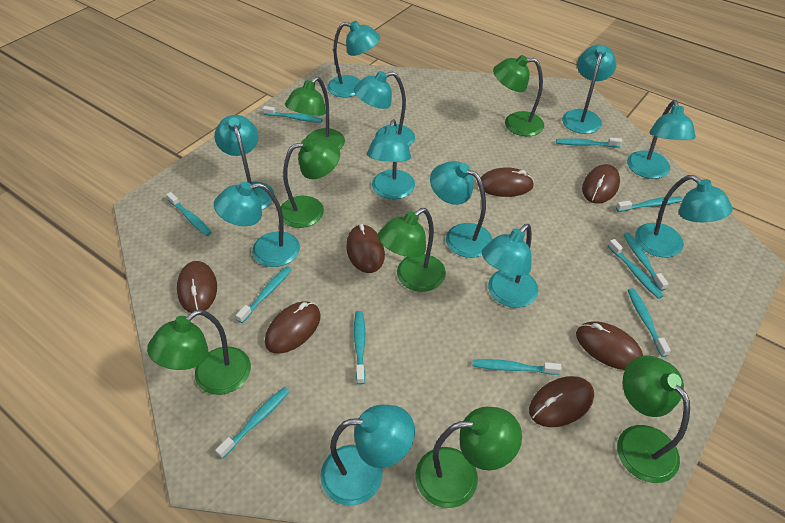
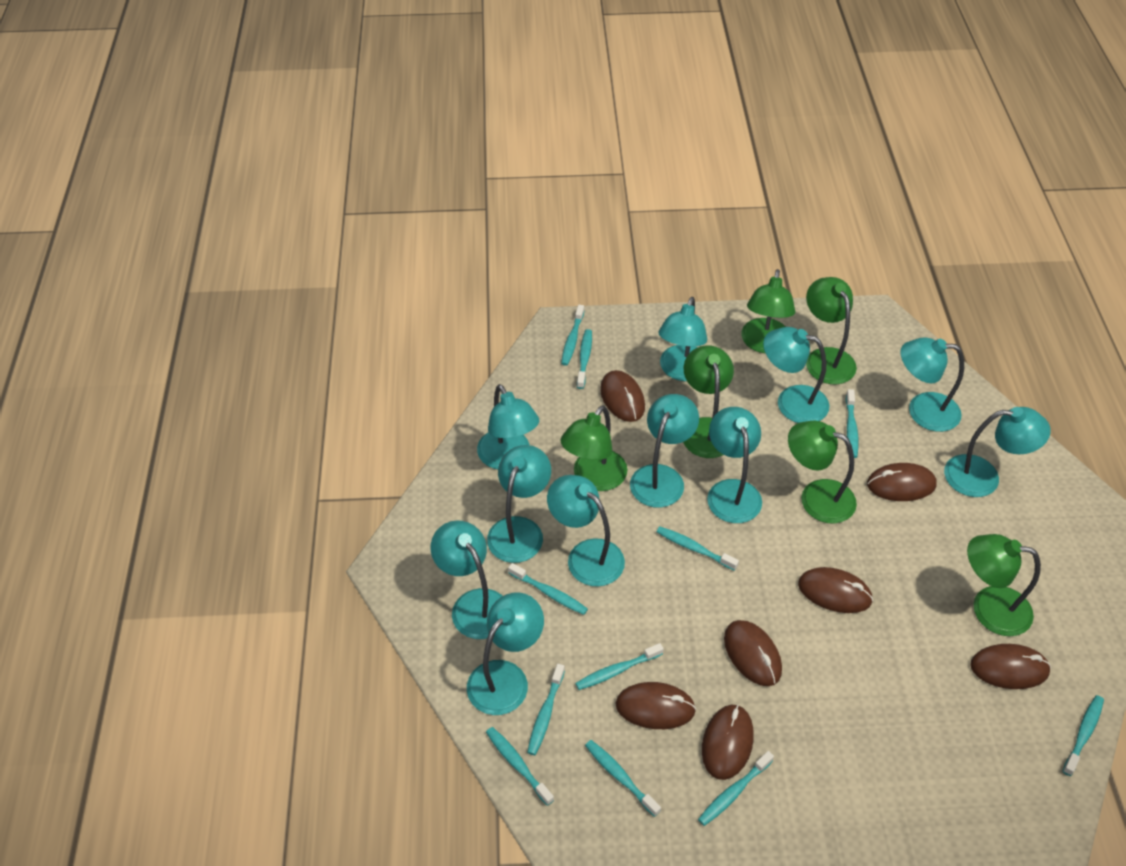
green lamp: 7 -> 6

